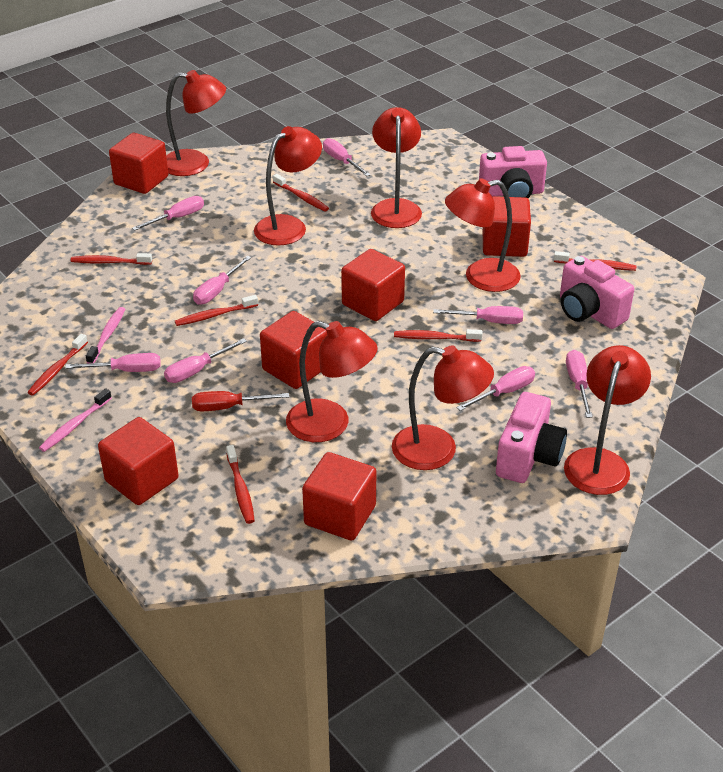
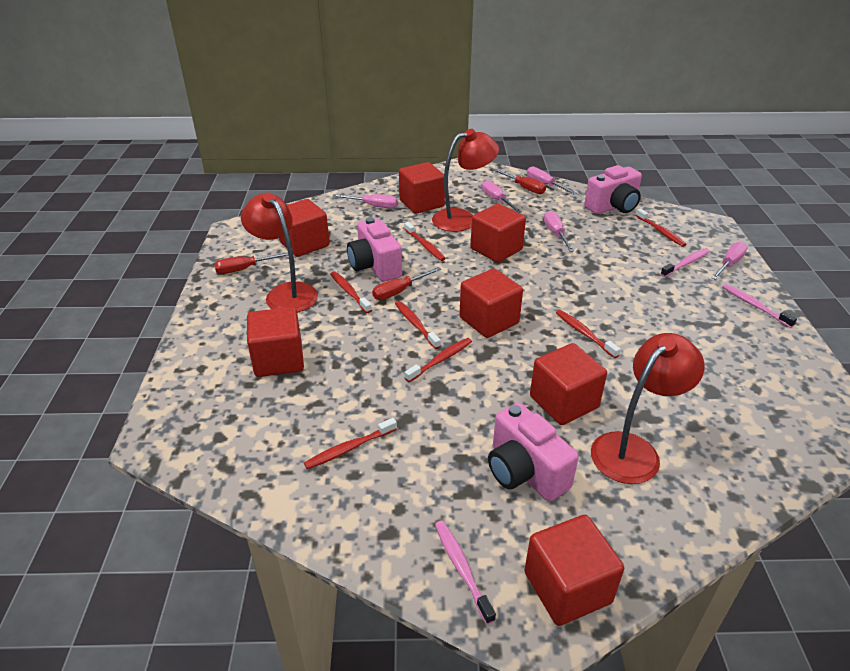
pink screwdriver: 8 -> 5
pink toothbrush: 2 -> 3
red cube: 6 -> 7
red lamp: 7 -> 3
red screwdriver: 1 -> 3

